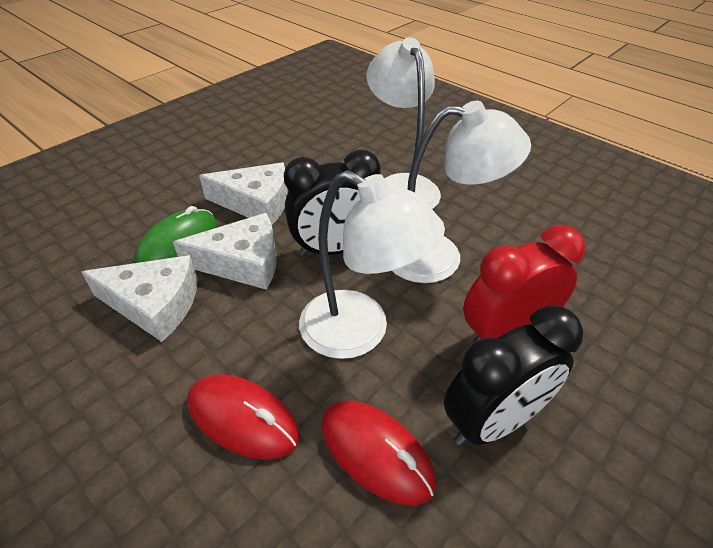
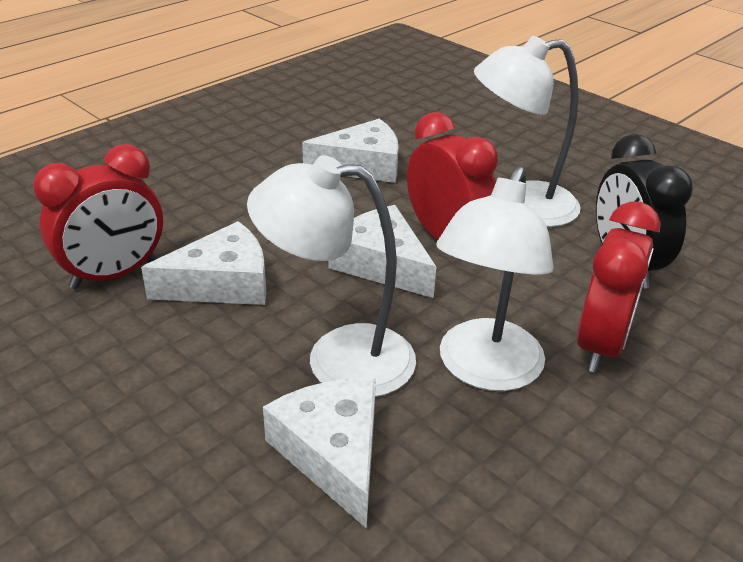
black clock: 2 -> 1
green mouse: 1 -> 0
red clock: 1 -> 3
red mouse: 2 -> 0
white cheese: 3 -> 4

